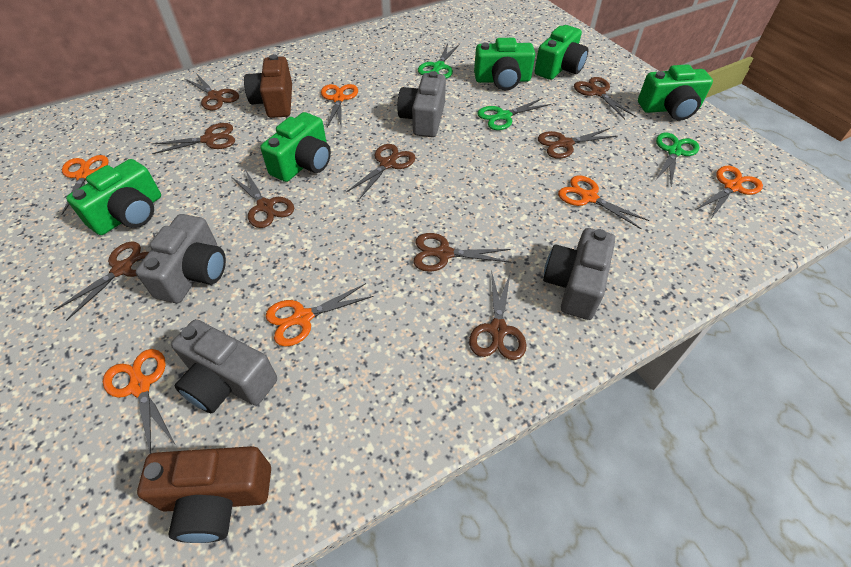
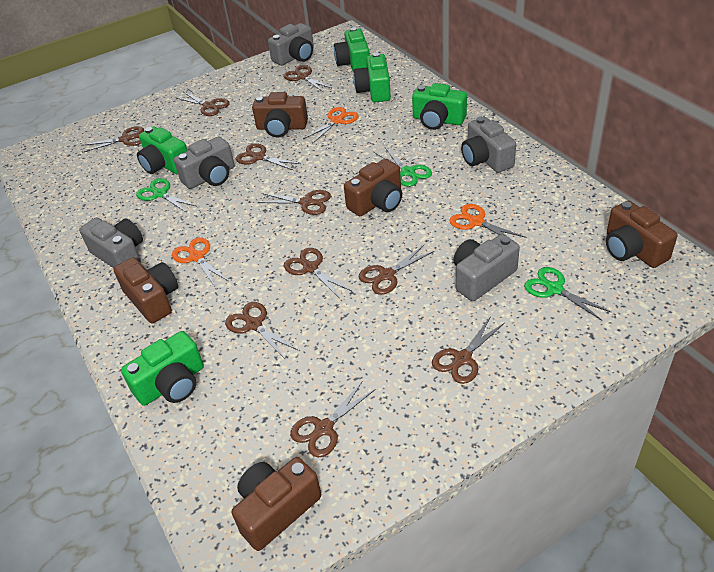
brown camera: 2 -> 5
brown scissors: 9 -> 10
grey camera: 4 -> 5
orange scissors: 6 -> 3

